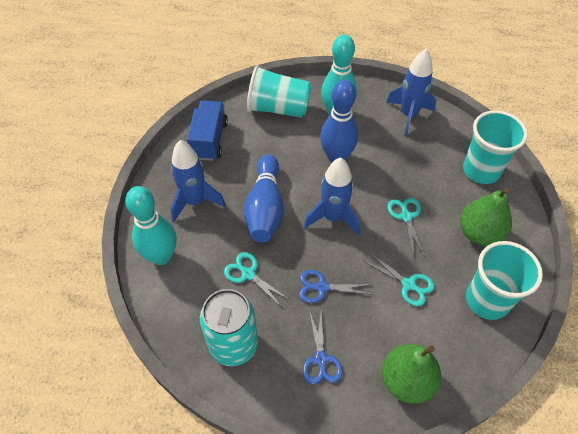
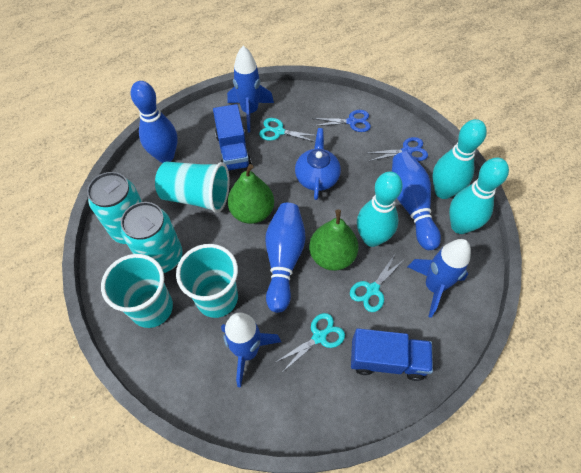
blue bowling pin: 2 -> 3
blue teapot: 0 -> 1
blue truck: 1 -> 2
turquoise bowling pin: 2 -> 3
turquoise can: 1 -> 2

